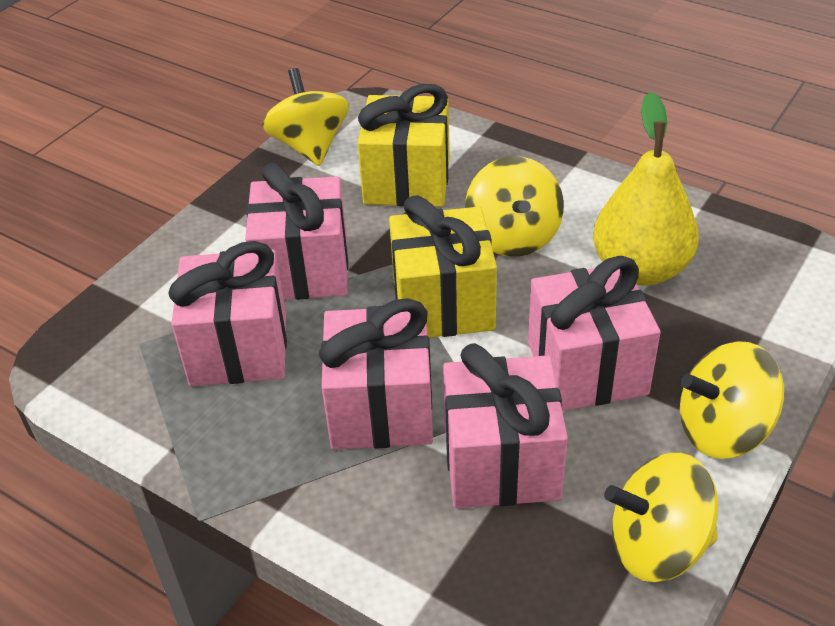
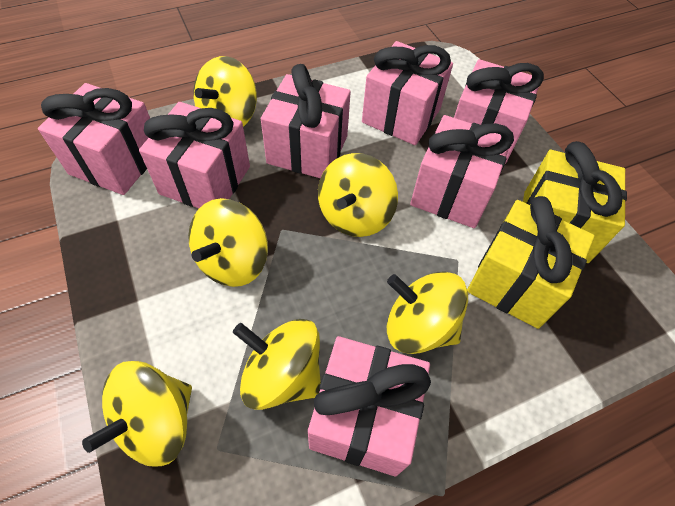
pink gift: 5 -> 7
yellow pear: 1 -> 0
yellow spinning top: 4 -> 6

